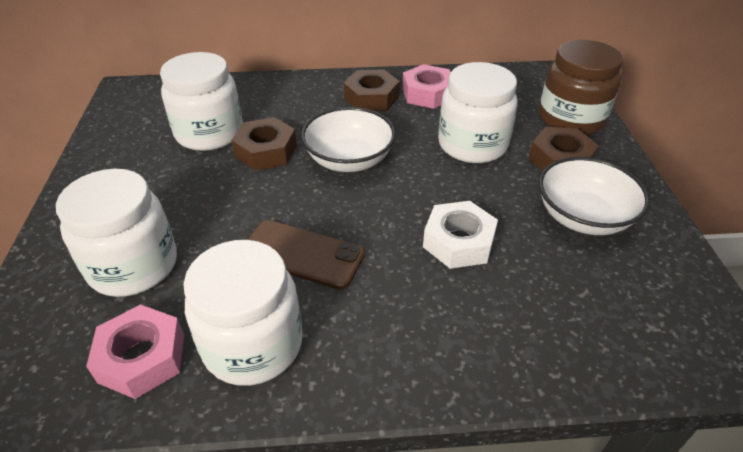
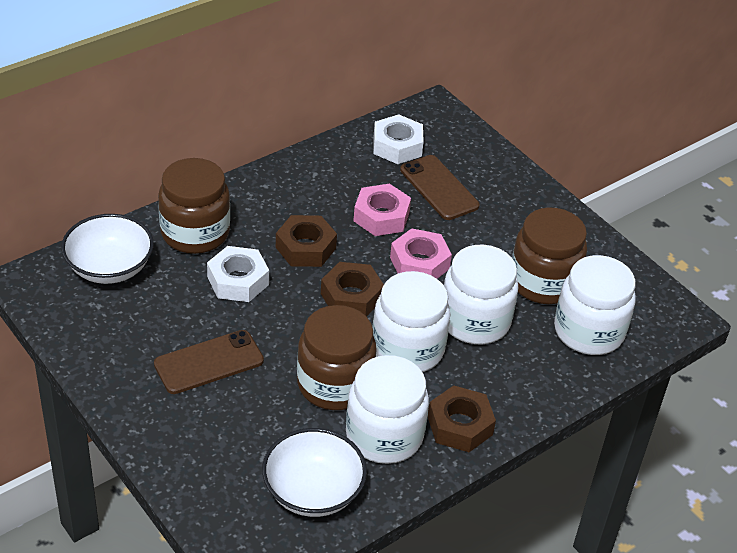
brown jar: 1 -> 3
brown phone: 1 -> 2
white nut: 1 -> 2

